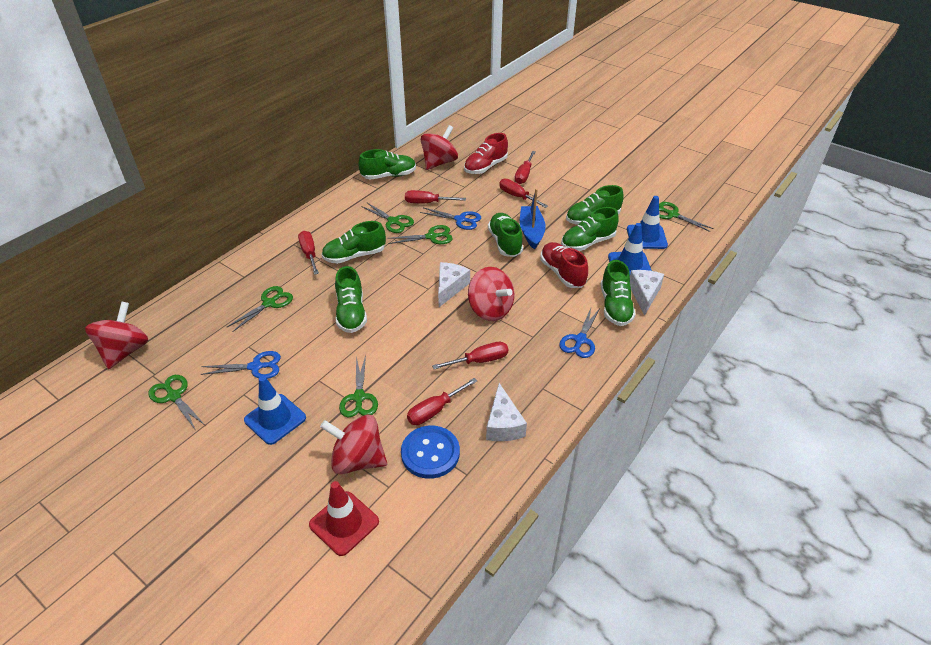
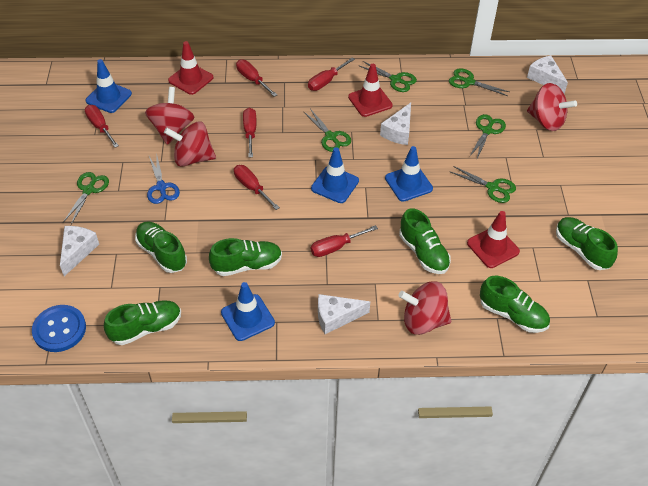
blue boat: 1 -> 0
blue scissors: 3 -> 1
blue traffic cone: 3 -> 4
green shoe: 7 -> 6
red shoe: 2 -> 0
red traffic cone: 1 -> 3
white cheese: 3 -> 4

